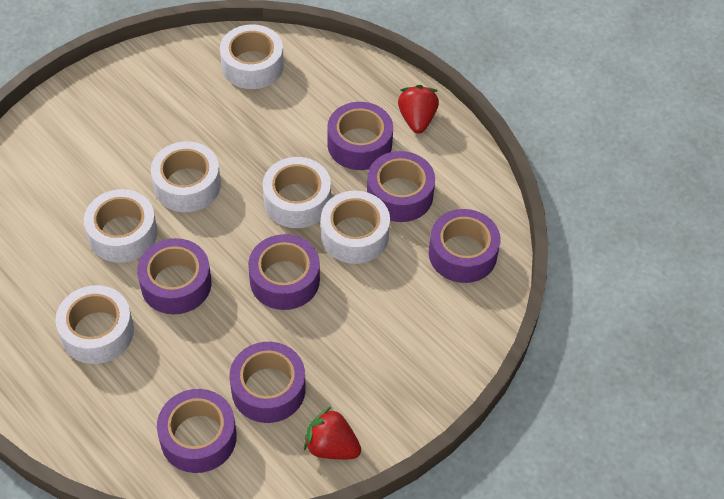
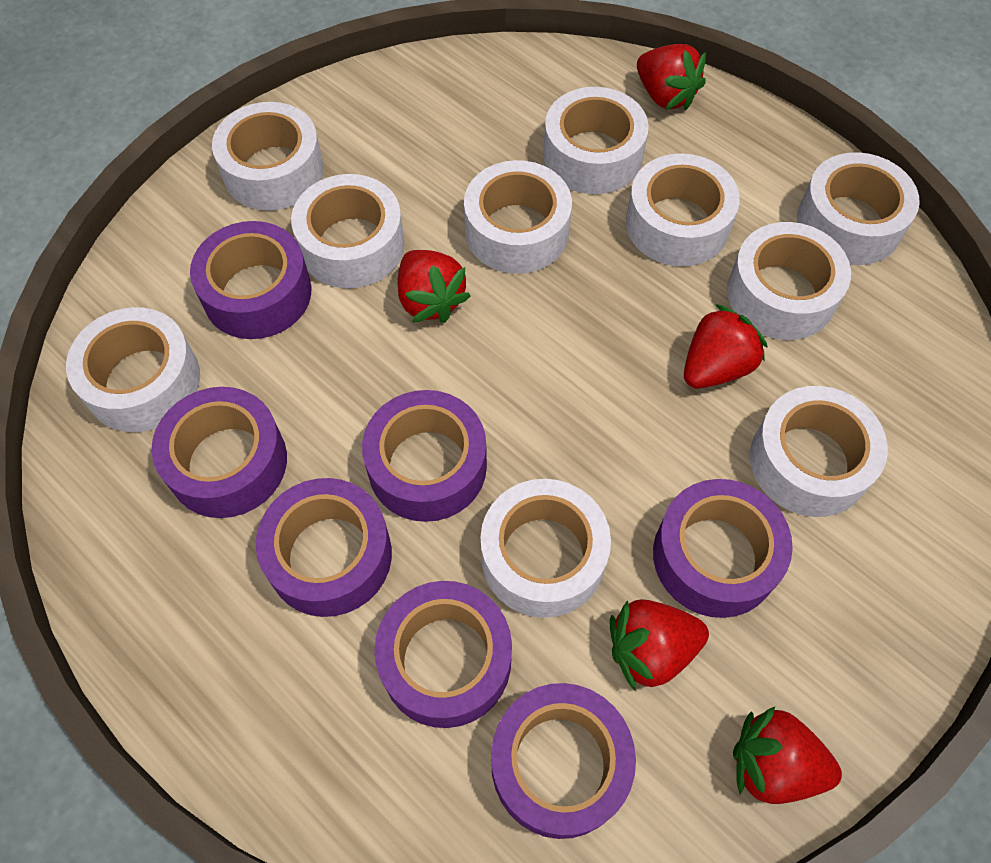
red strawberry: 2 -> 5
white tape: 6 -> 10

